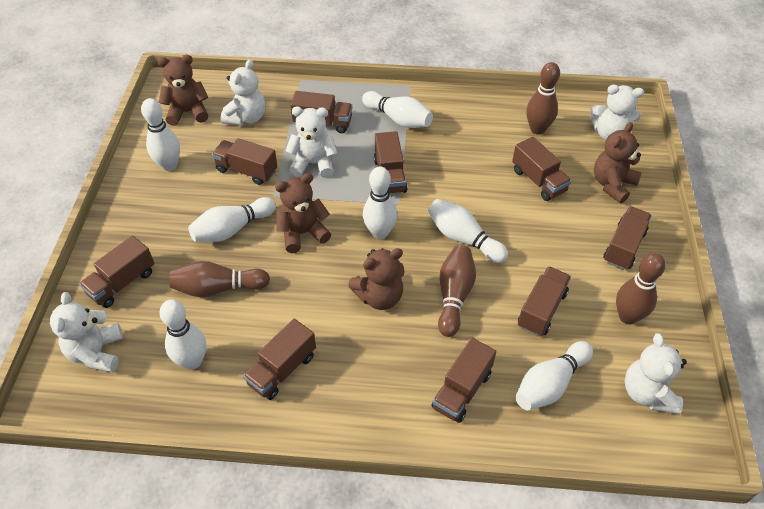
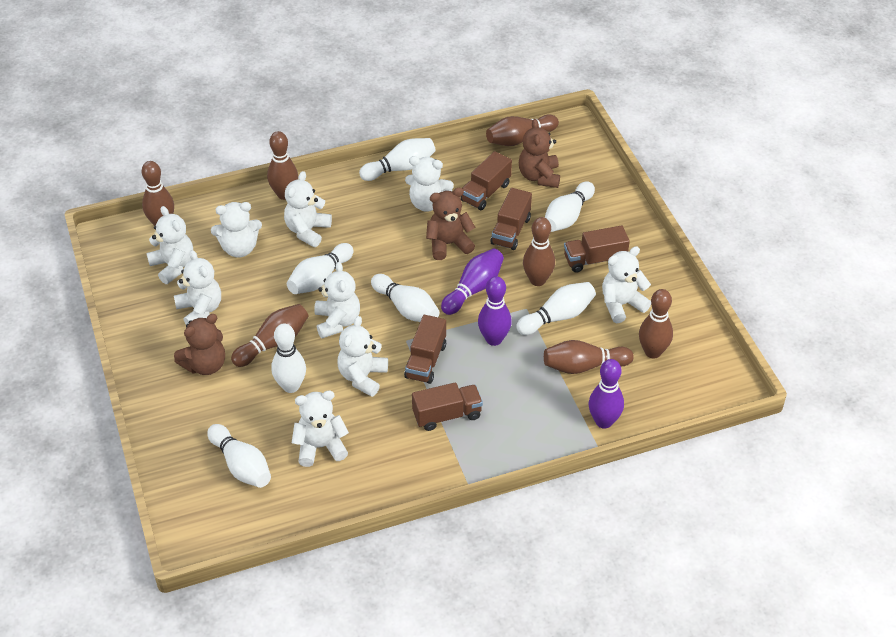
brown bowling pin: 4 -> 7
brown teddy bear: 4 -> 3
brown truck: 9 -> 5
purple bowling pin: 0 -> 3
white teddy bear: 5 -> 9

